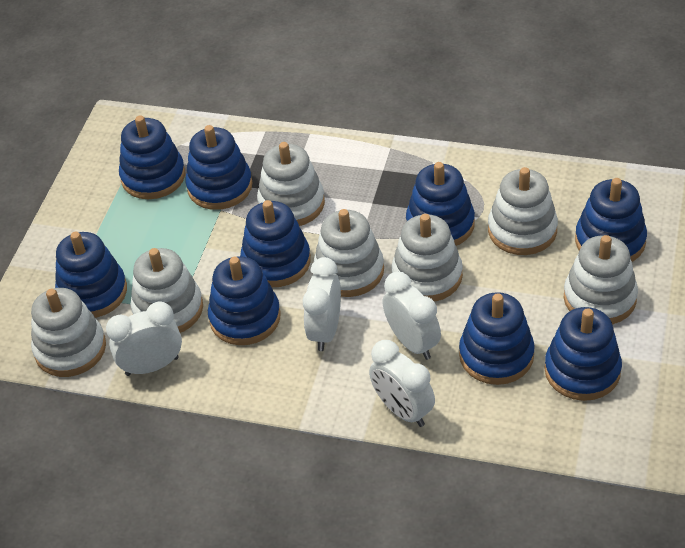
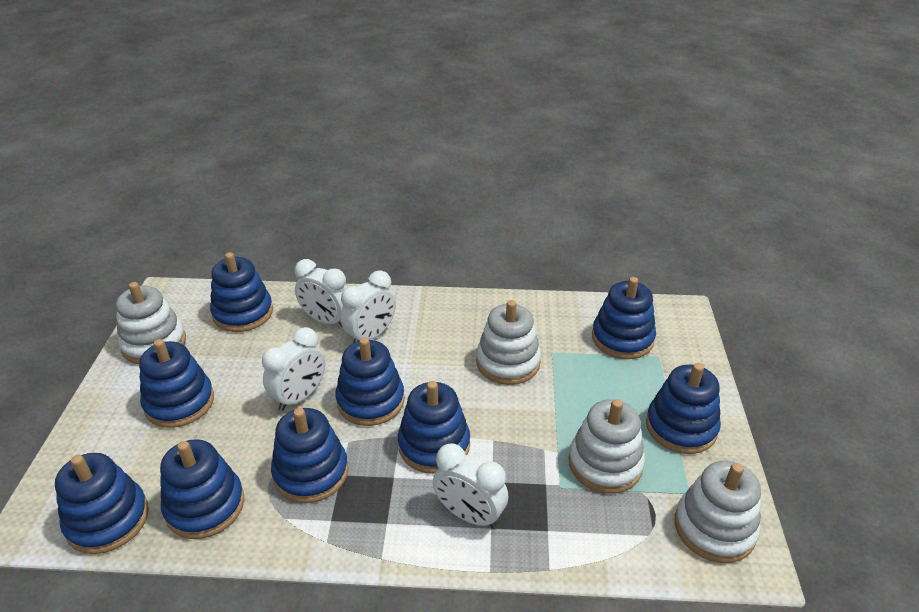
white stacking toy: 7 -> 4

